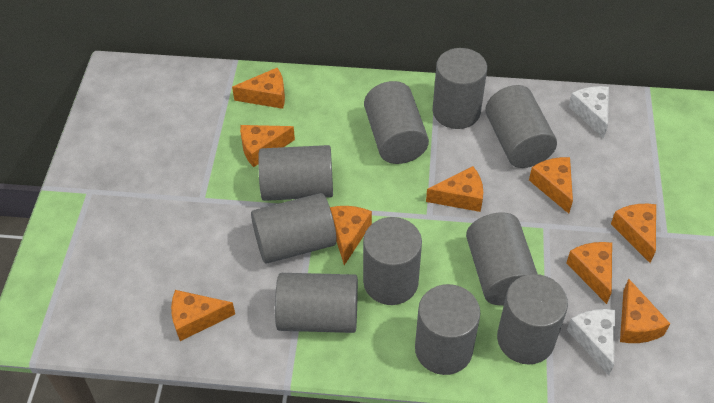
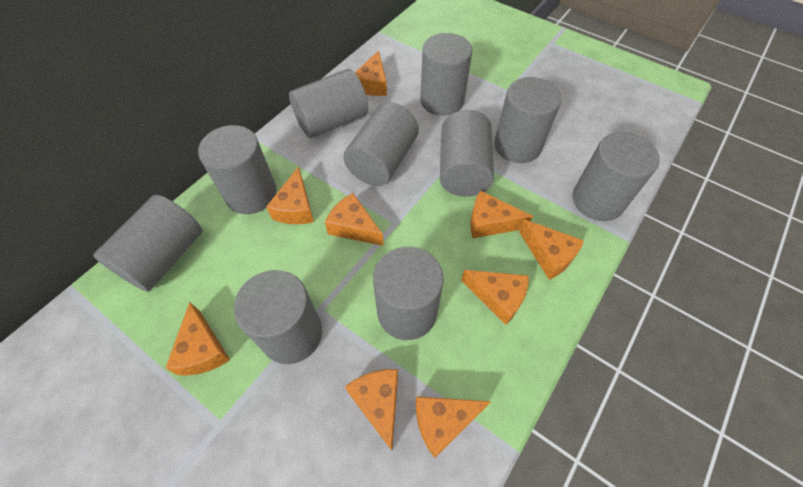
white cheese: 2 -> 0

